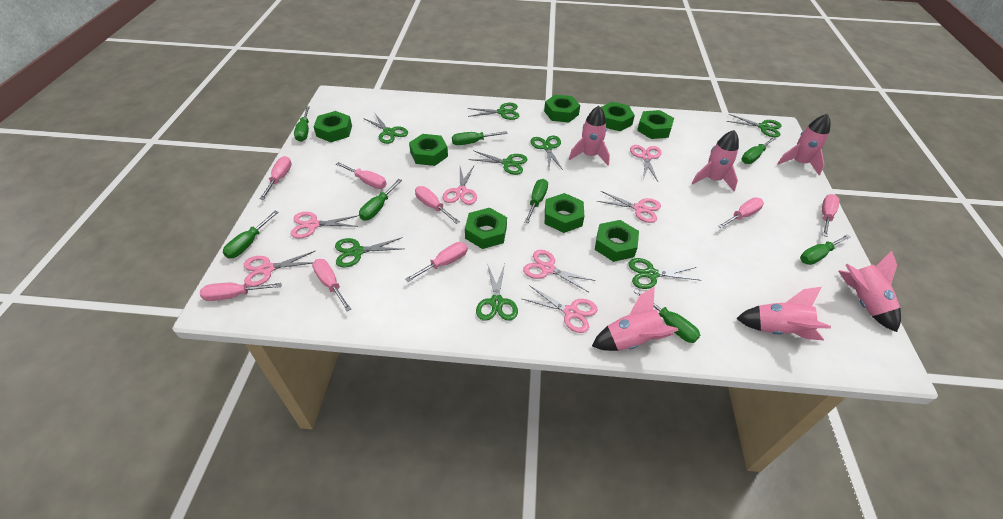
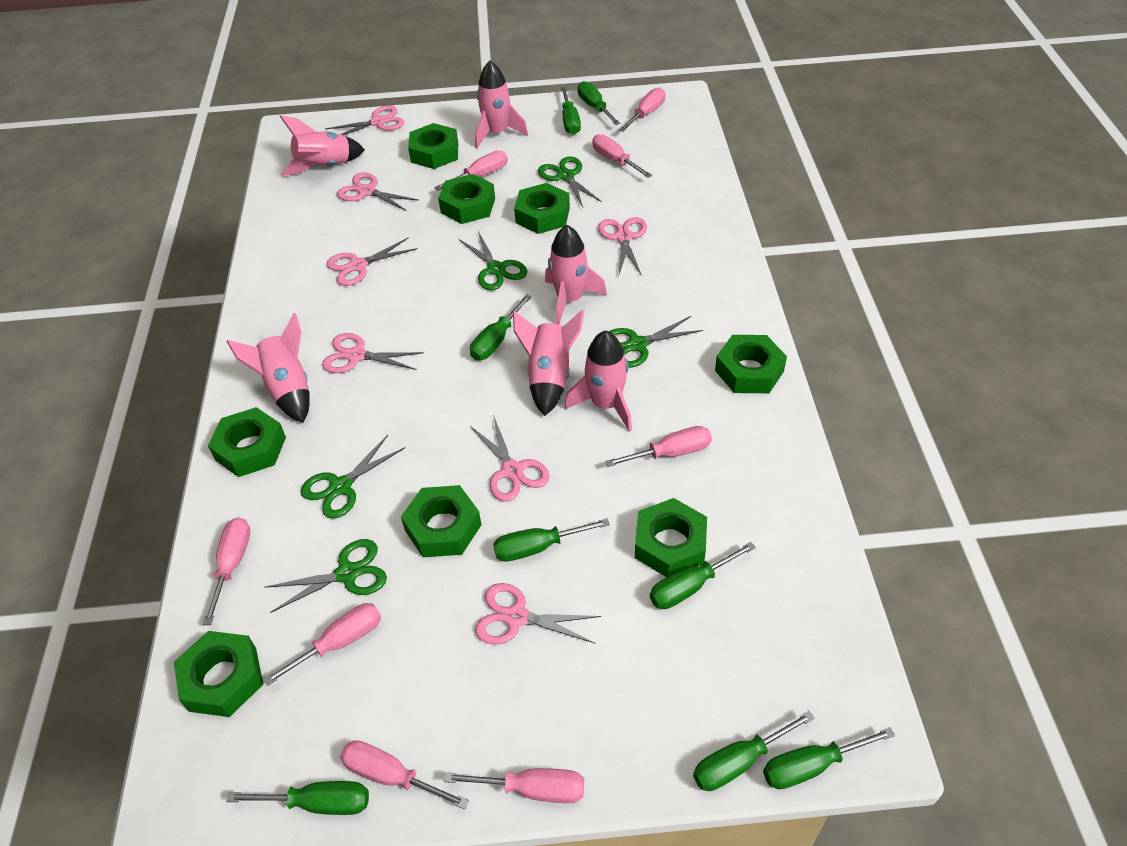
green scissors: 8 -> 5

